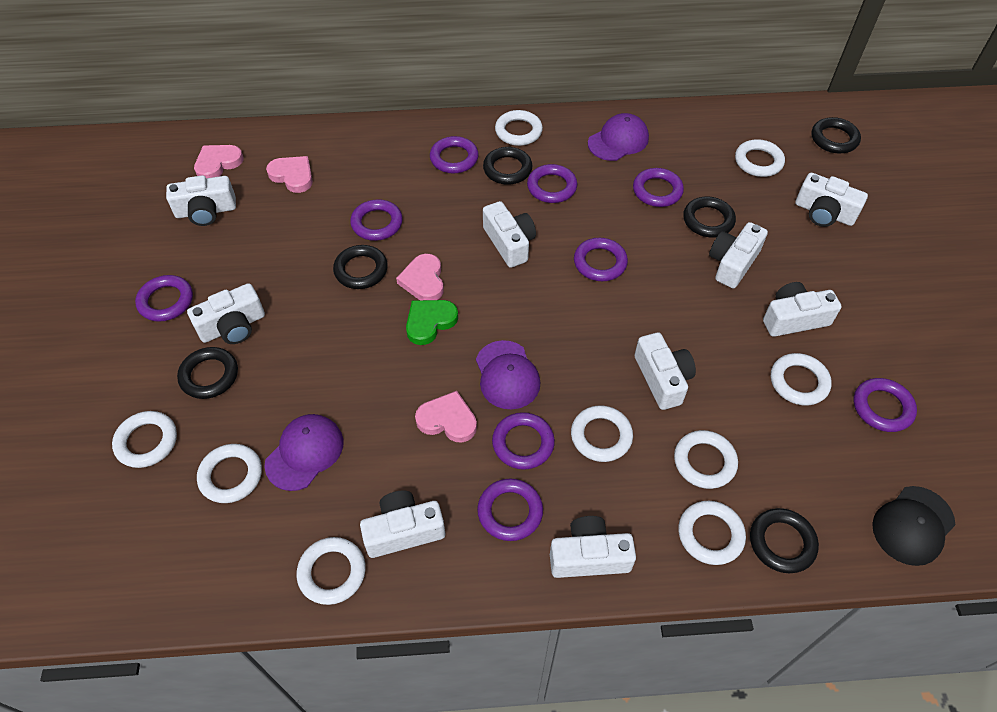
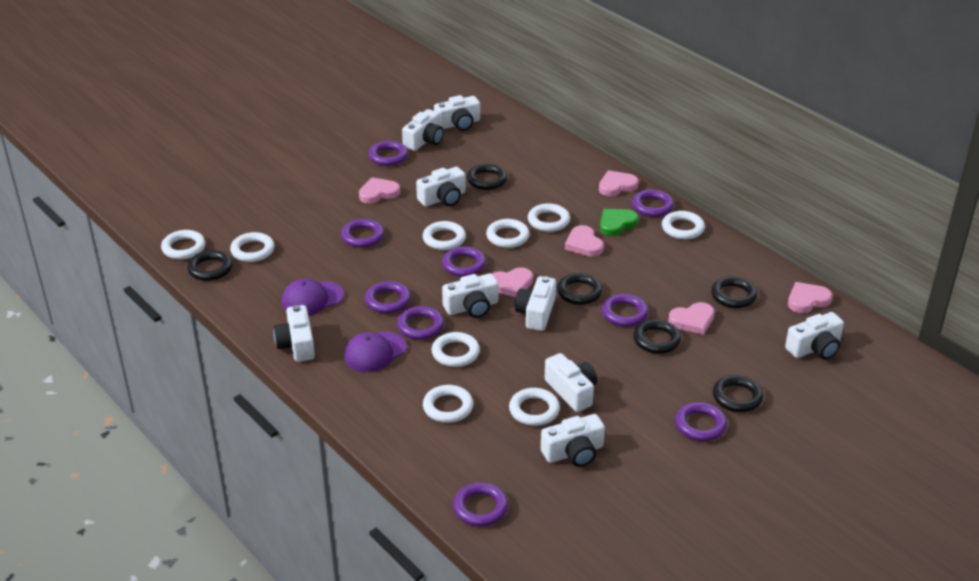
black cap: 1 -> 0
pink heart: 4 -> 6
purple cap: 3 -> 2

